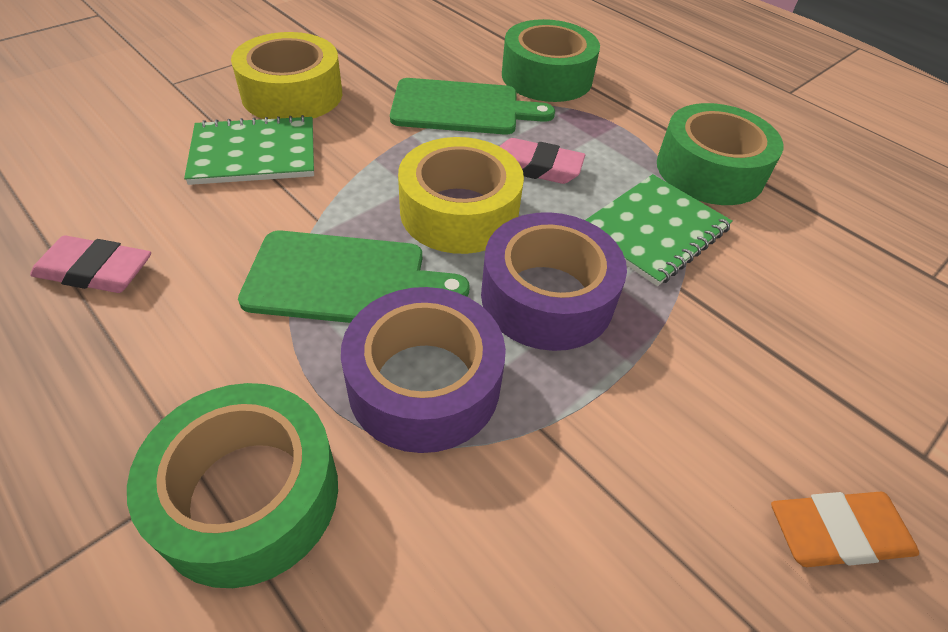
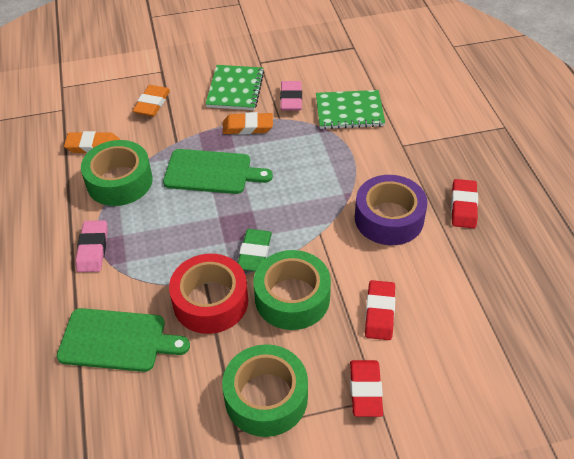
green eraser: 0 -> 1
orange eraser: 1 -> 3
purple tape: 2 -> 1
red eraser: 0 -> 3
red tape: 0 -> 1
yellow tape: 2 -> 0

